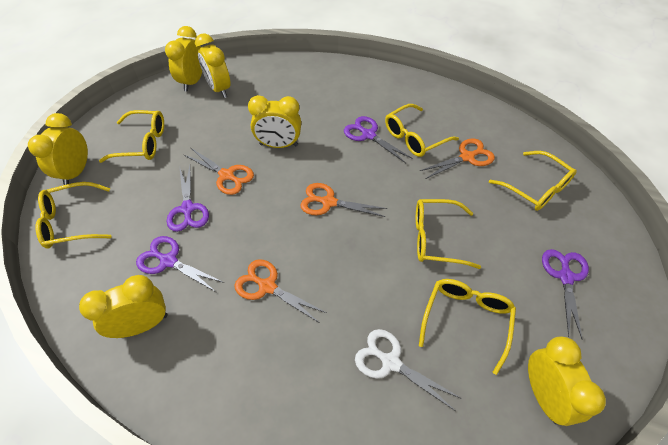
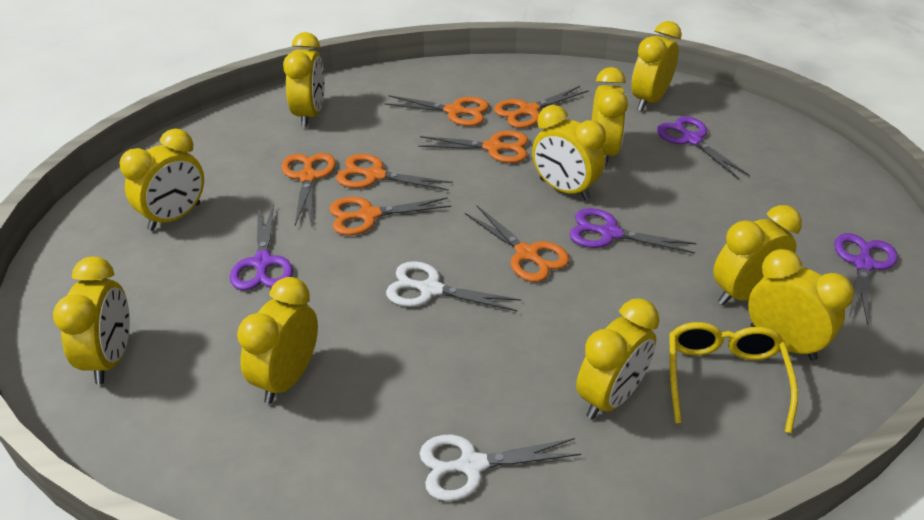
orange scissors: 4 -> 7
white scissors: 1 -> 2
yellow clock: 6 -> 10
yellow glasses: 6 -> 1

